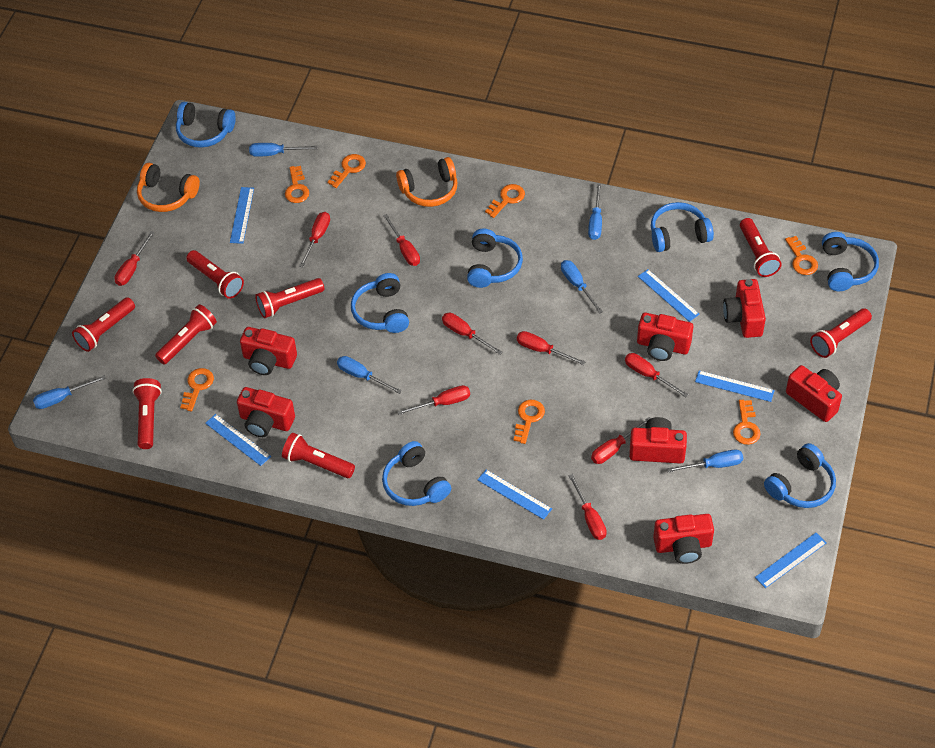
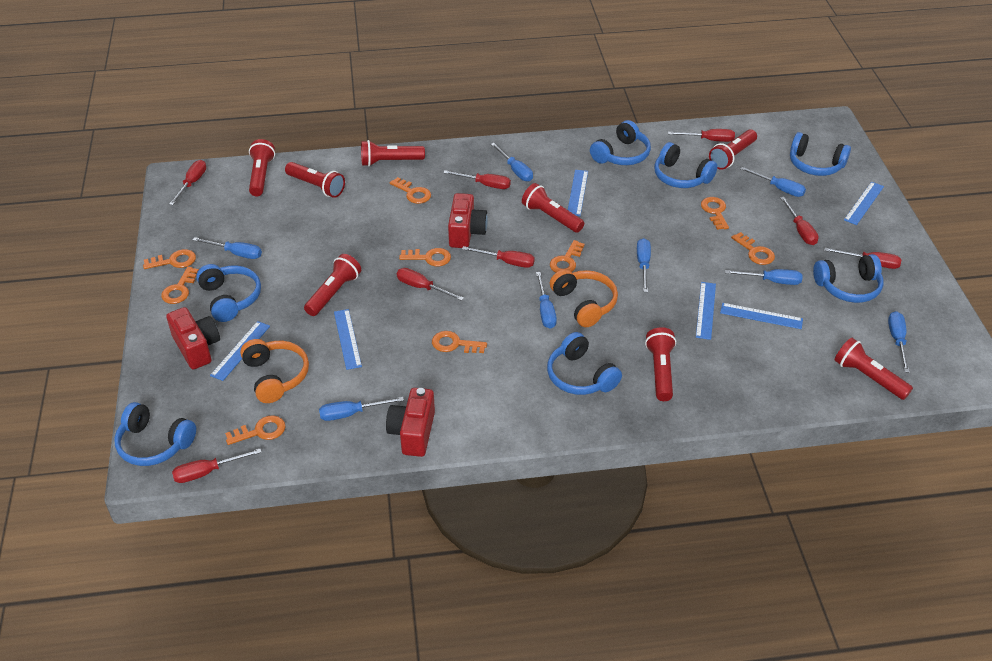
blue screwdriver: 6 -> 8
orange key: 7 -> 9
red camera: 7 -> 3
red screwdriver: 9 -> 8

